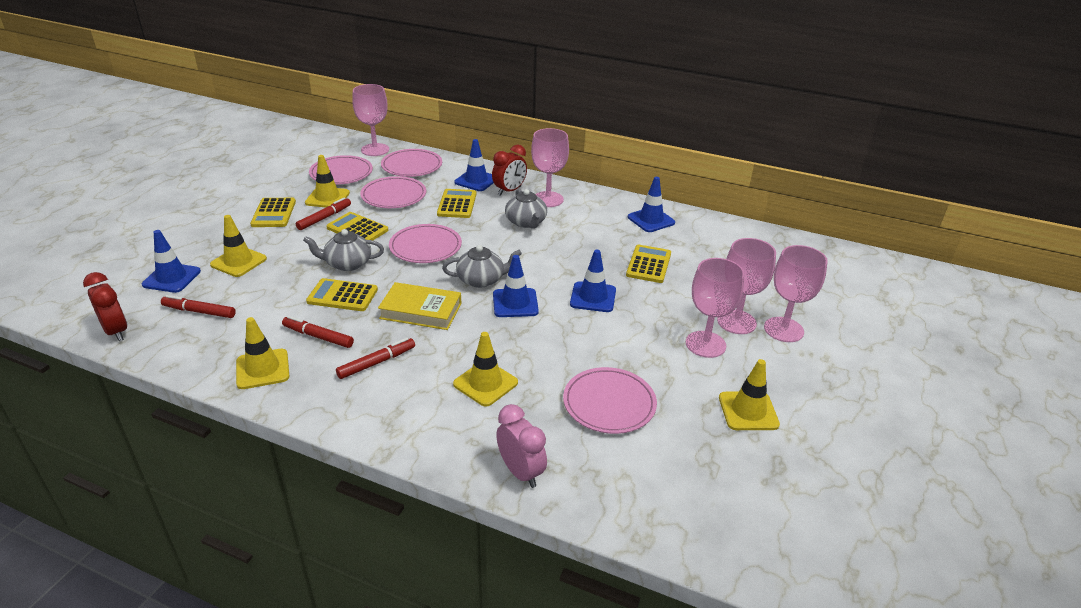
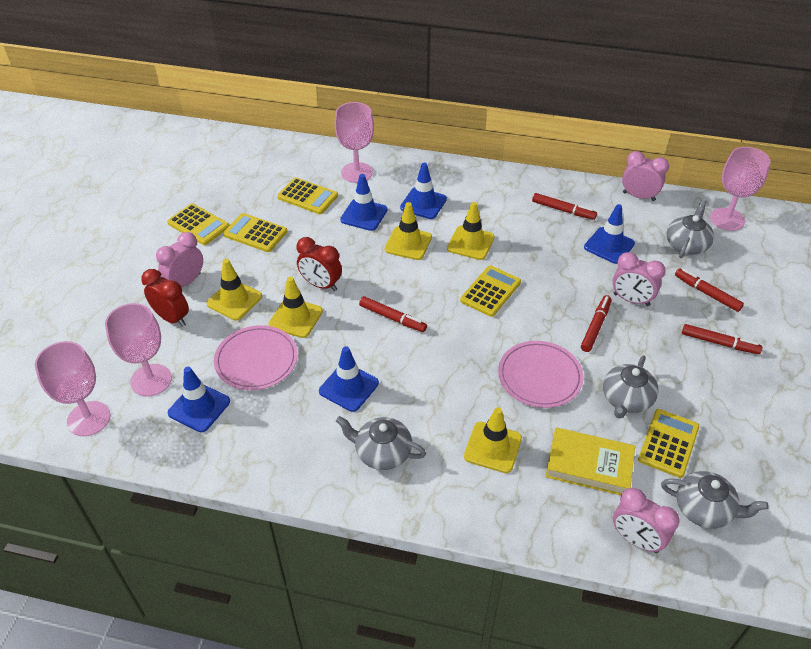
grey teapot: 3 -> 4
pink clock: 1 -> 4
pink goblet: 5 -> 4
pink plate: 5 -> 2
red marker: 4 -> 5

